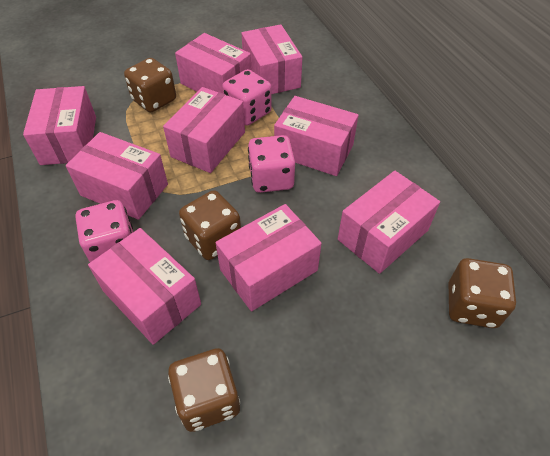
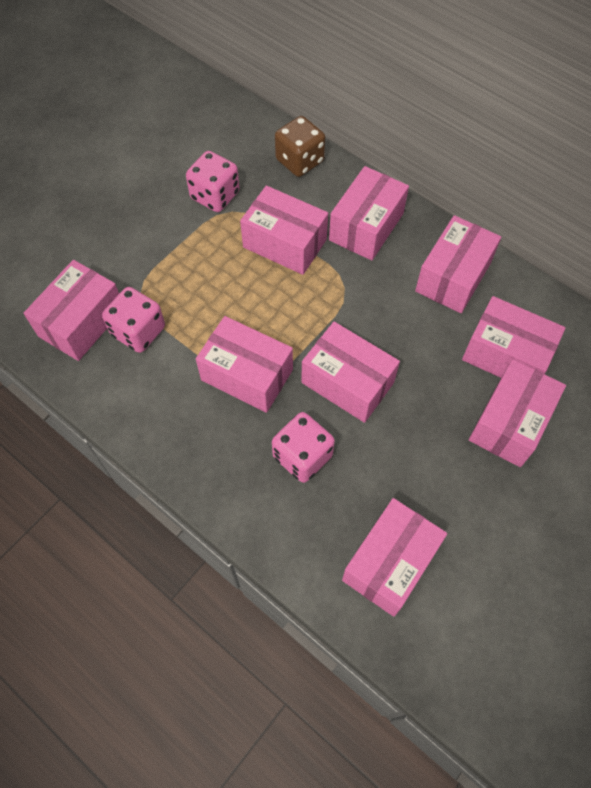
brown dice: 4 -> 1

